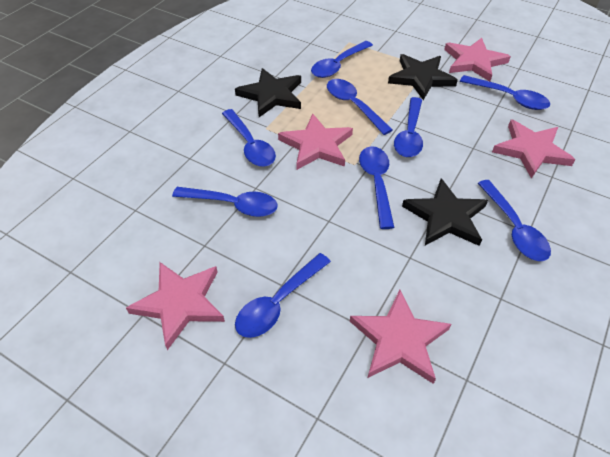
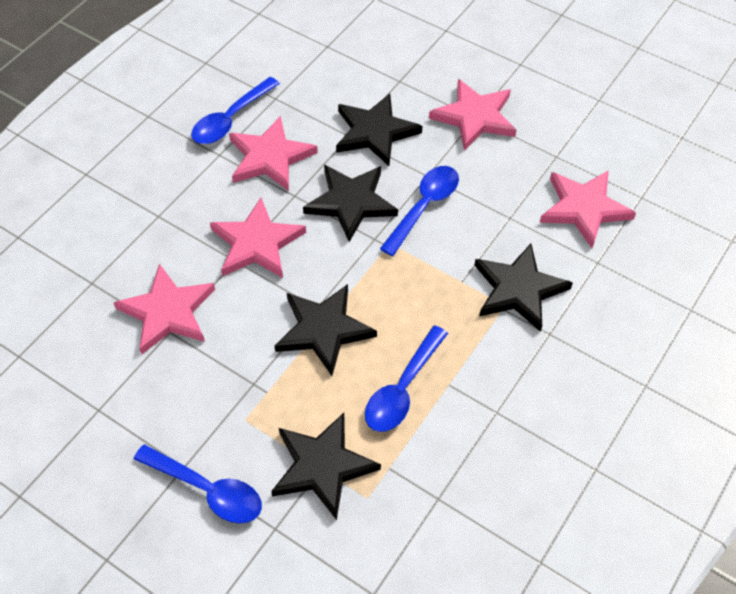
black star: 3 -> 5
blue spoon: 9 -> 4

